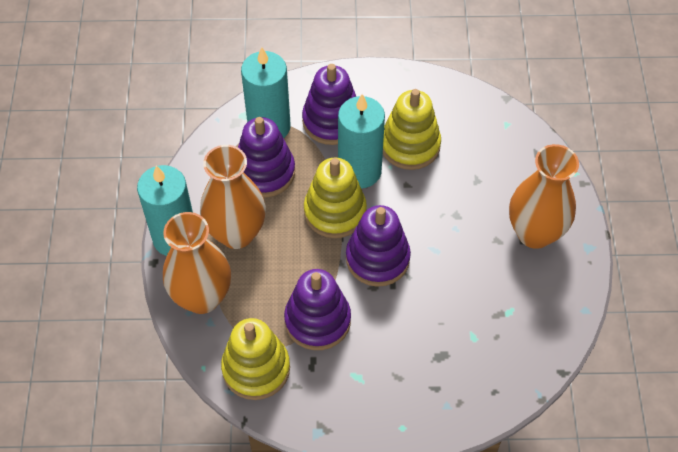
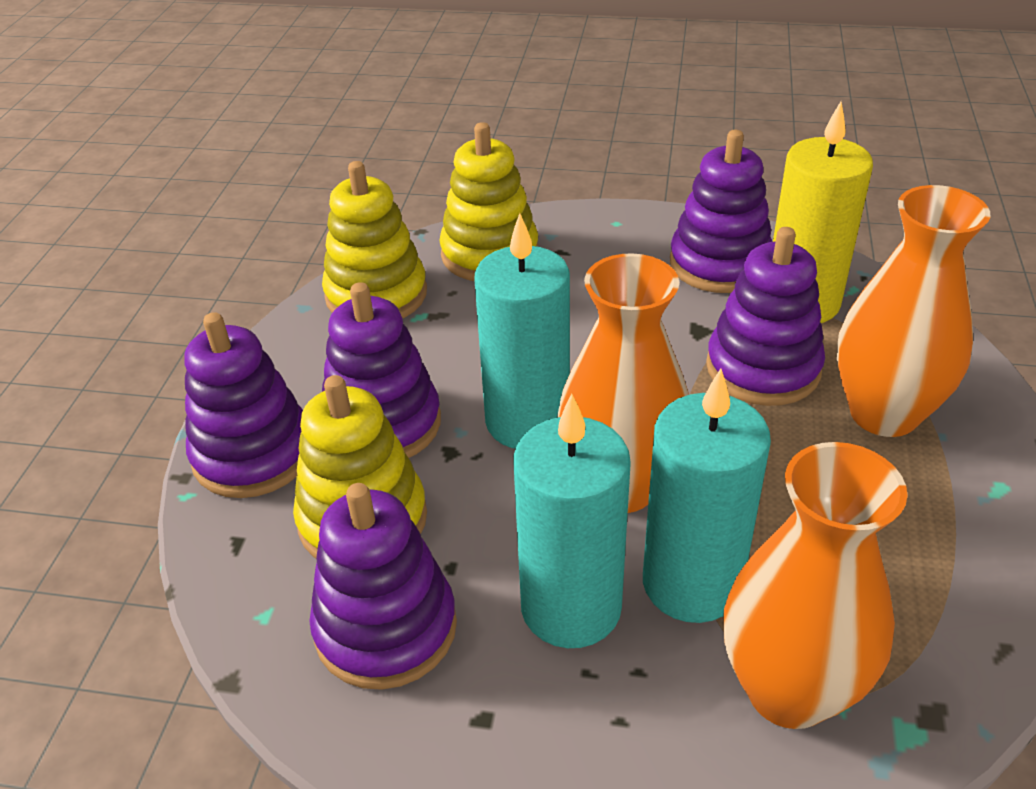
purple stacking toy: 4 -> 5
yellow candle: 0 -> 1

